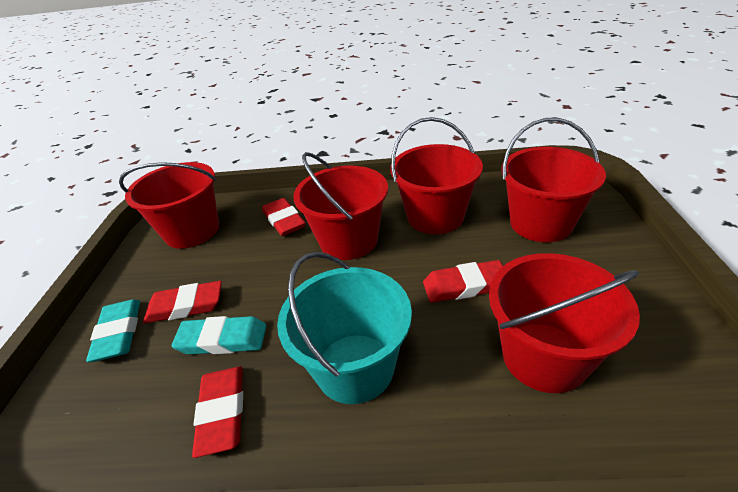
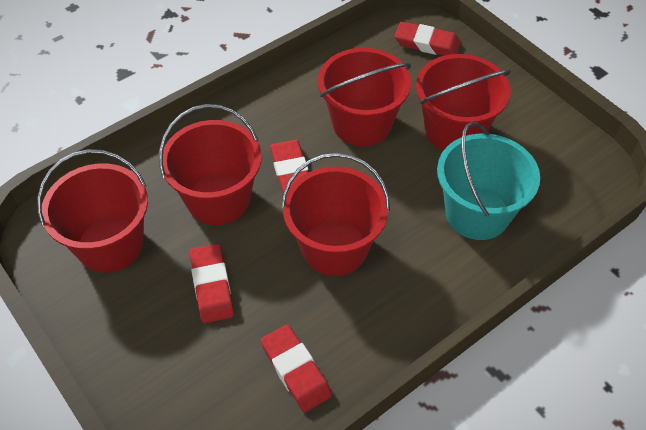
turquoise eraser: 2 -> 0

